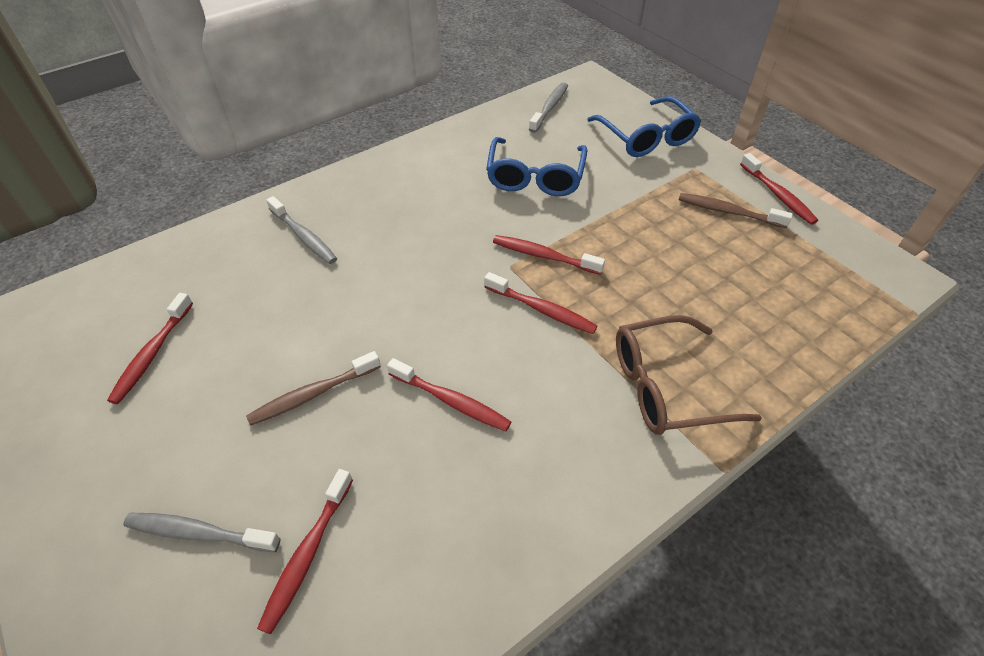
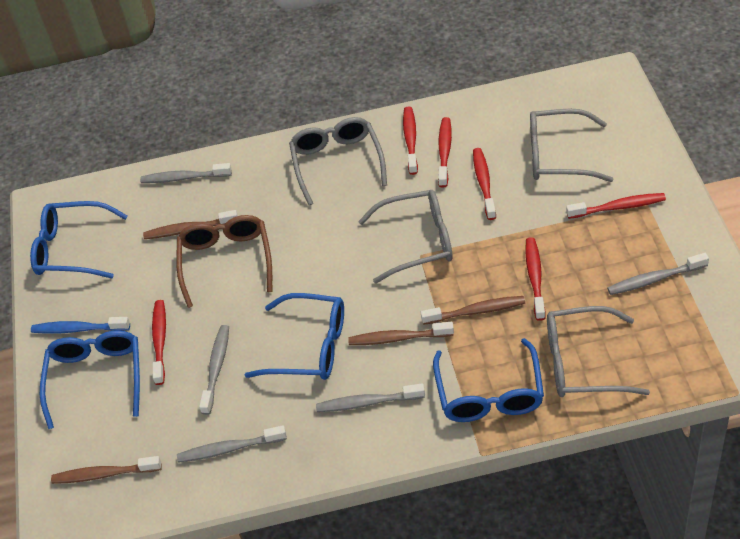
blue glasses: 2 -> 4
blue toothbrush: 0 -> 1
brown toothbrush: 2 -> 4
grey glasses: 0 -> 4
grey toothbrush: 3 -> 5

